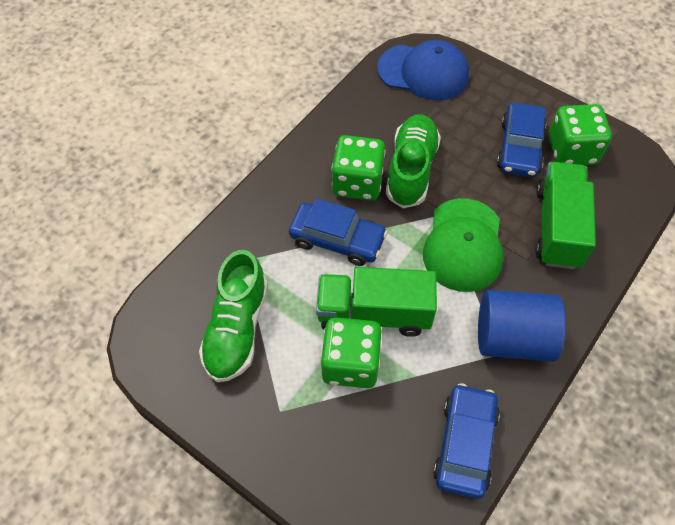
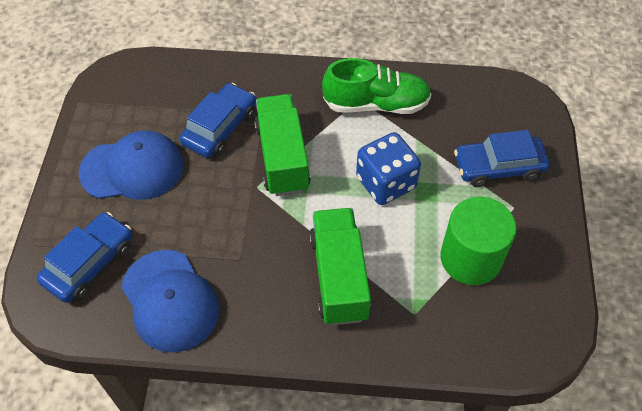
blue cap: 1 -> 2
blue cylinder: 1 -> 0
blue dice: 0 -> 1
green cap: 1 -> 0
green cylinder: 0 -> 1
green dice: 3 -> 0
green shoe: 2 -> 1

